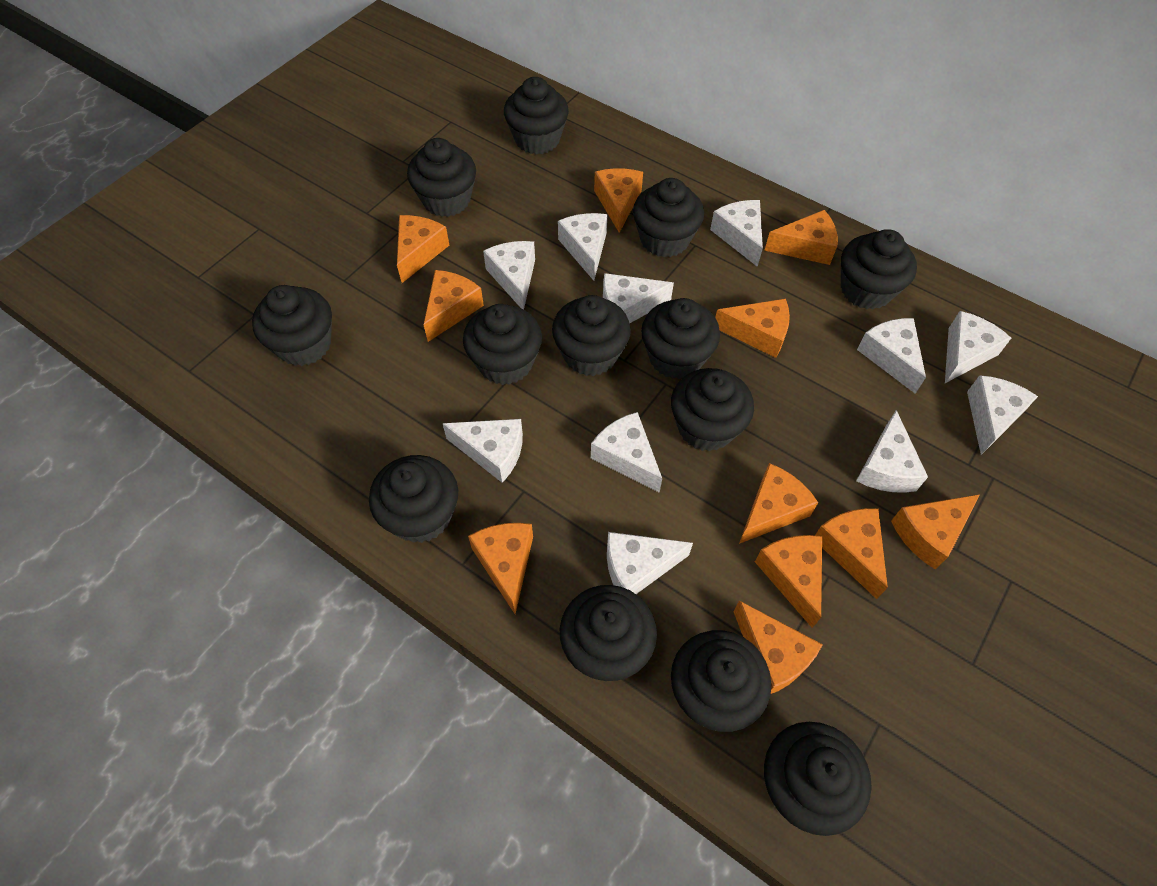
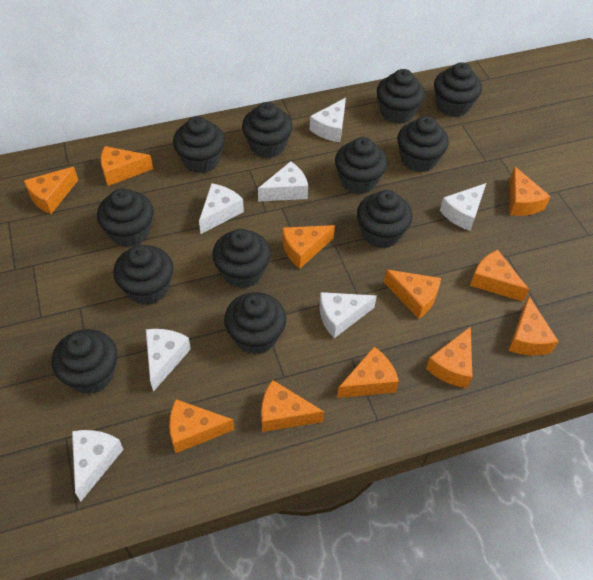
black cupcake: 13 -> 12
white cheese: 11 -> 7

